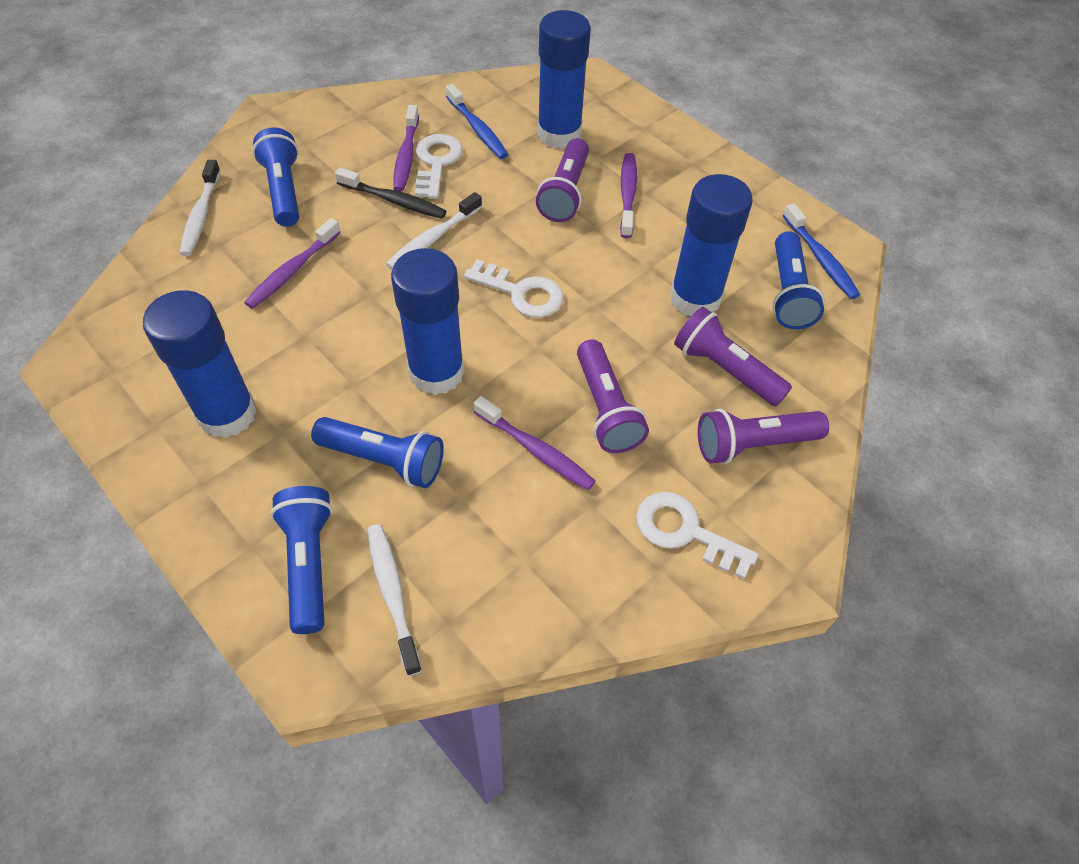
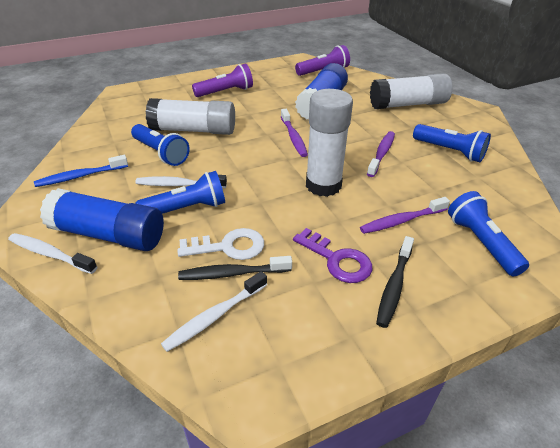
black toothbrush: 1 -> 2
blue glue stick: 4 -> 2
blue toothbrush: 2 -> 1
purple flashlight: 4 -> 2
purple key: 0 -> 1
purple toothbrush: 4 -> 3
white glue stick: 0 -> 3
white key: 3 -> 1

